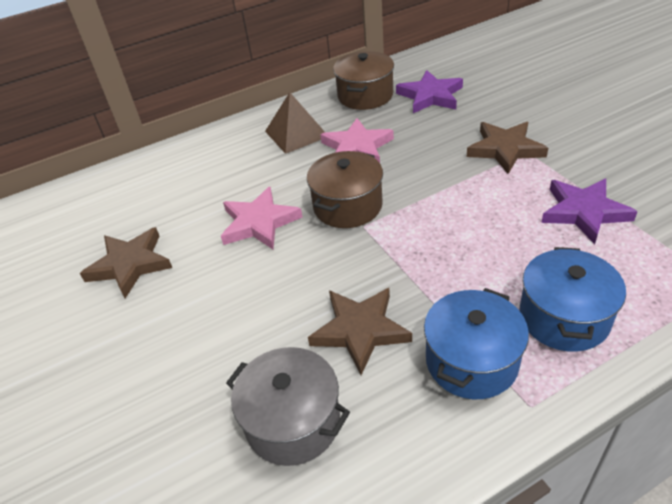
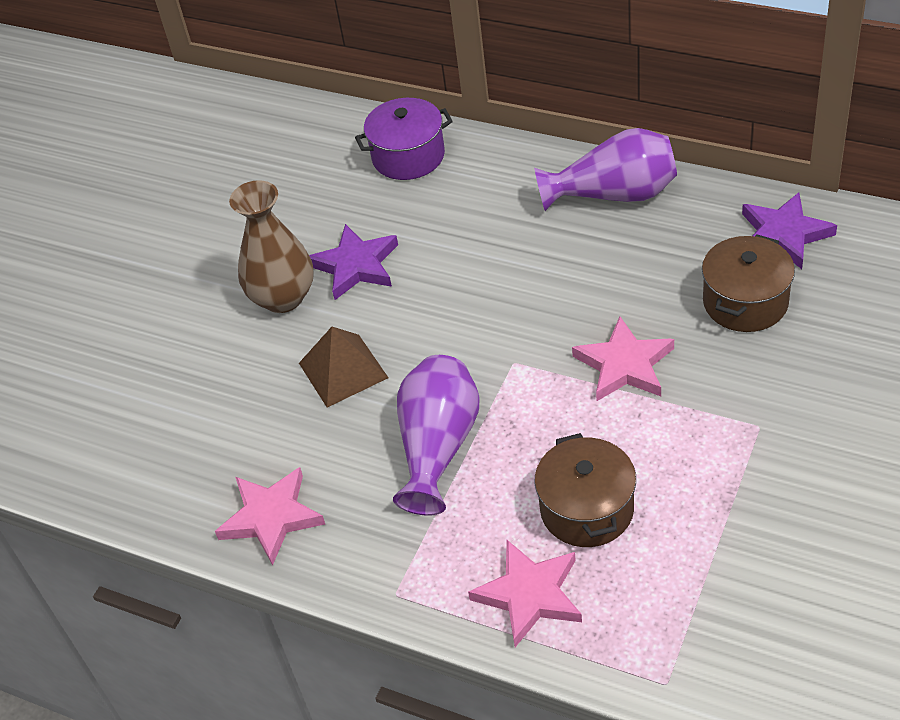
blue pot: 2 -> 0
brown star: 3 -> 0
brown vase: 0 -> 1
grey pot: 1 -> 0
pink star: 2 -> 3
purple pot: 0 -> 1
purple vase: 0 -> 2

